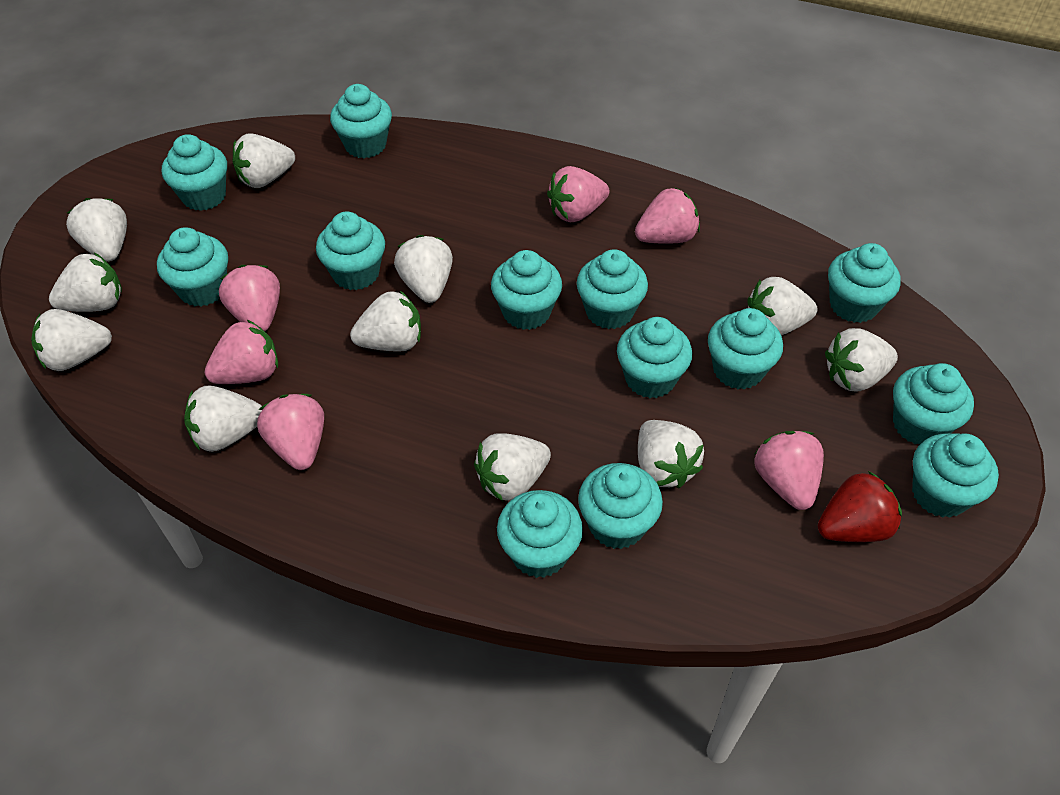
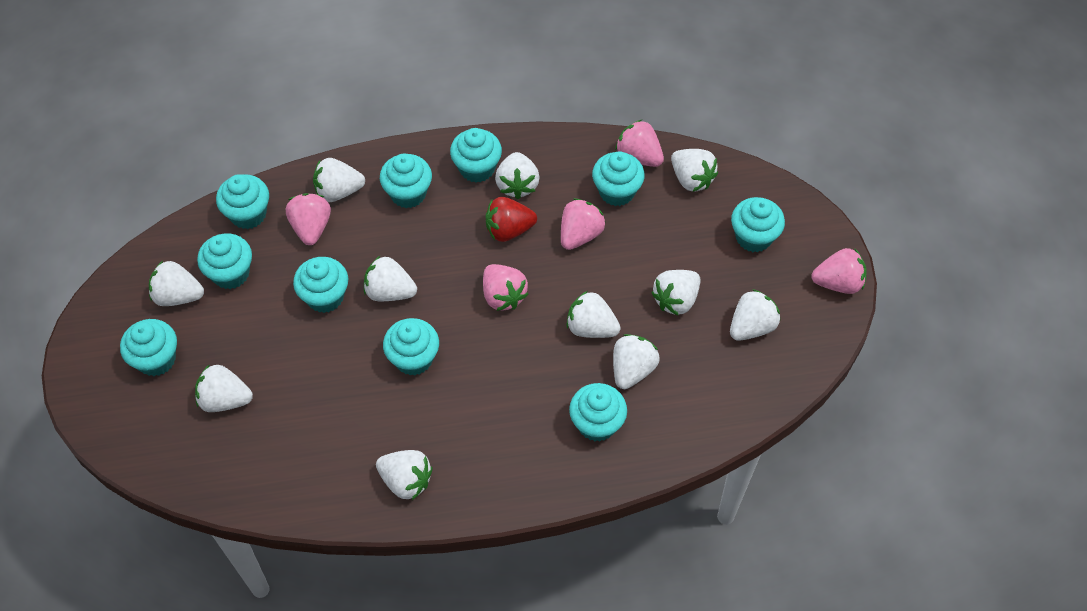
pink strawberry: 6 -> 5
turquoise cupcake: 13 -> 10

